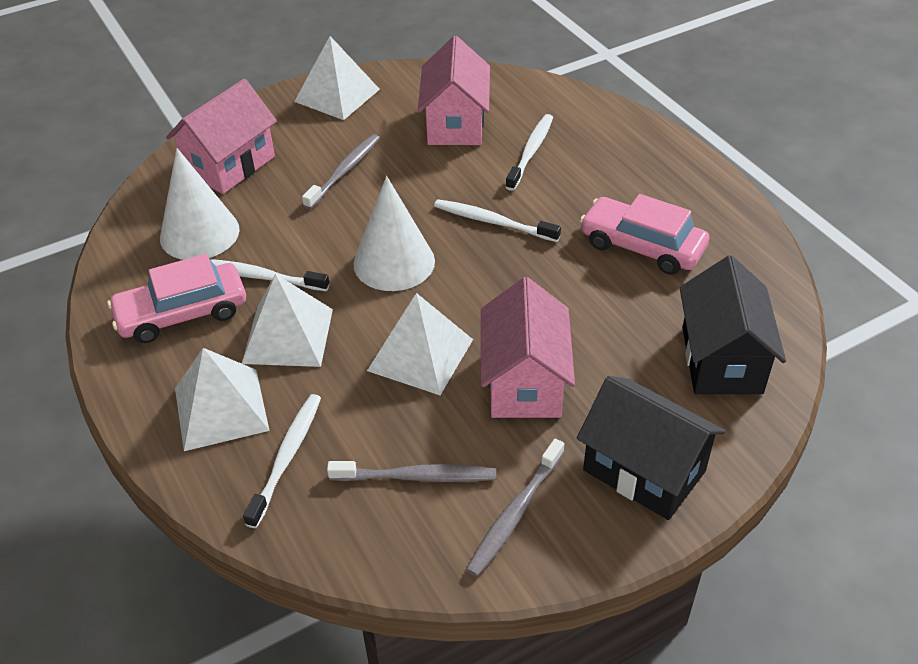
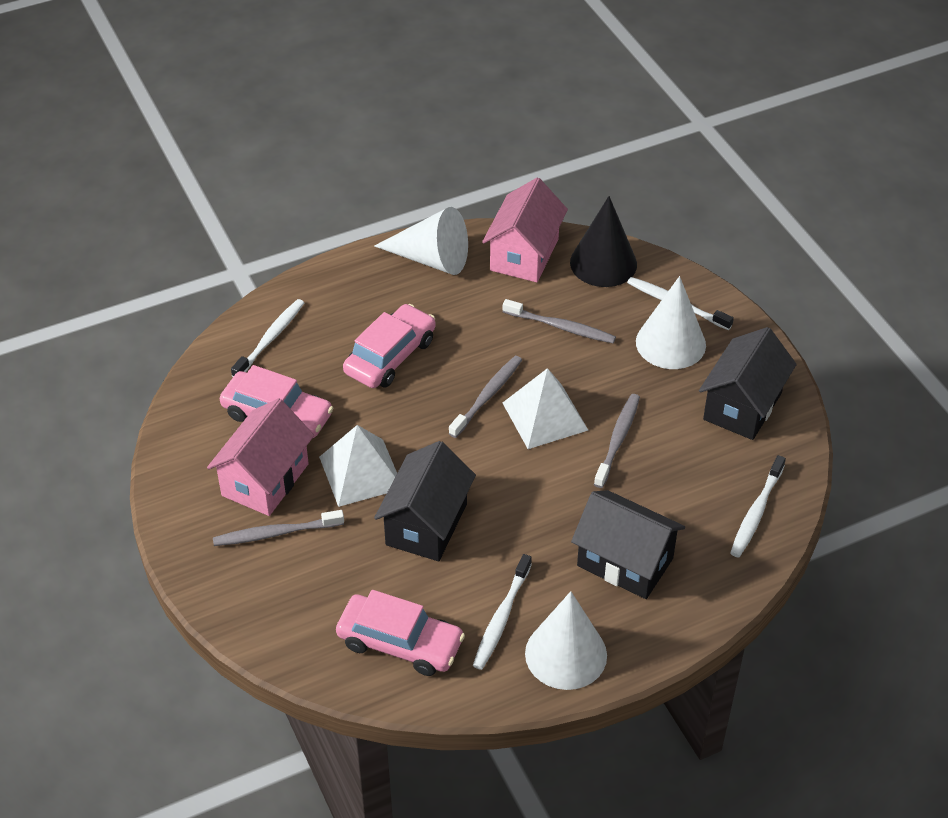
black cone: 0 -> 1
black house: 2 -> 3
grey toothbrush: 3 -> 4
pink car: 2 -> 3
pink house: 3 -> 2
white cone: 2 -> 3
white pyramid: 4 -> 2

